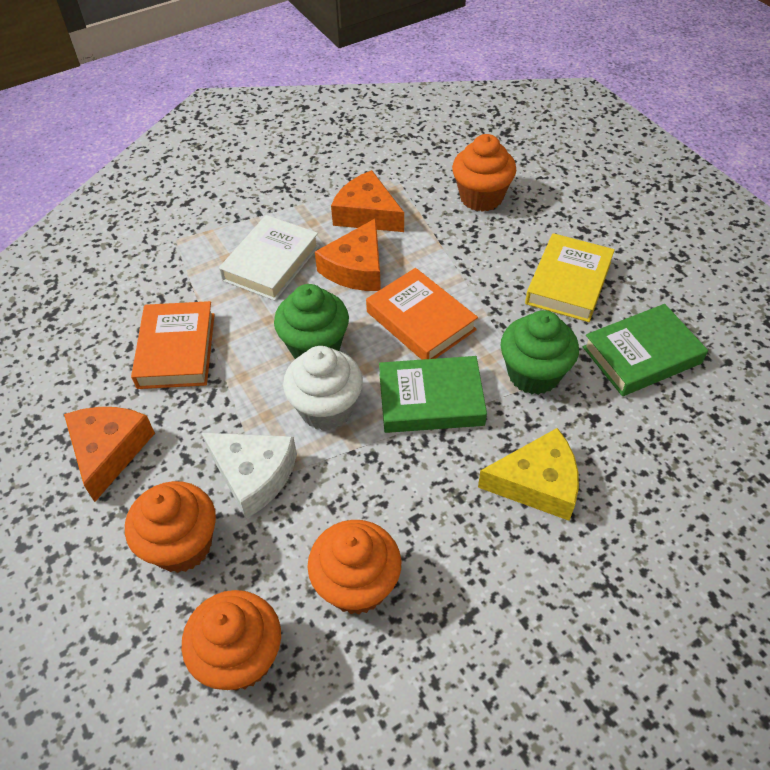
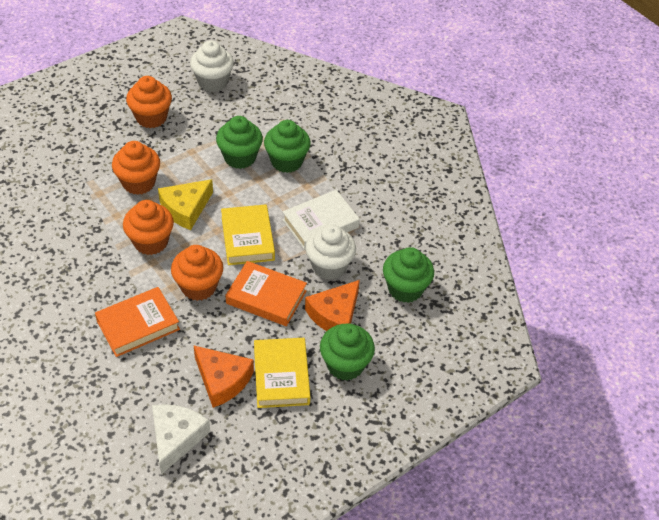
green book: 2 -> 0
green cupcake: 2 -> 4
orange cheese: 3 -> 2
white cupcake: 1 -> 2
yellow book: 1 -> 2

